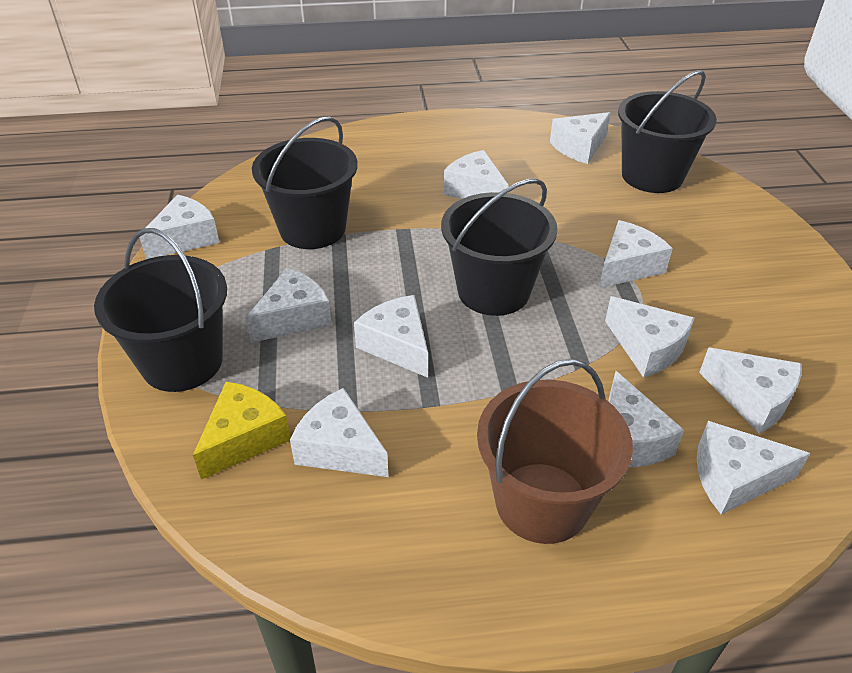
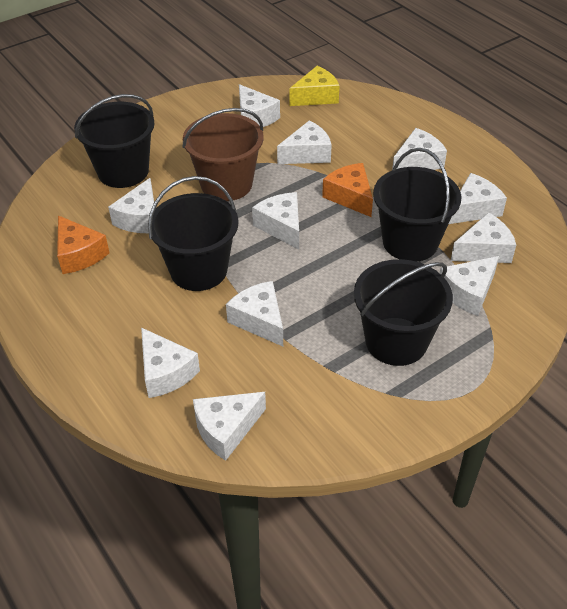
orange cheese: 0 -> 2

